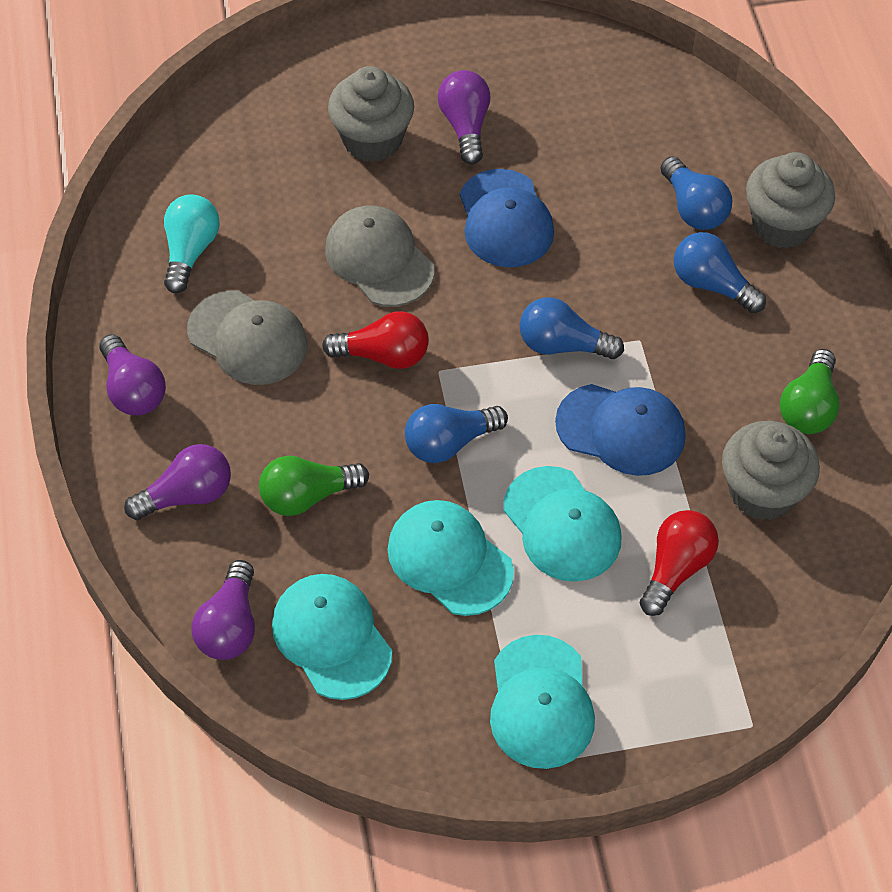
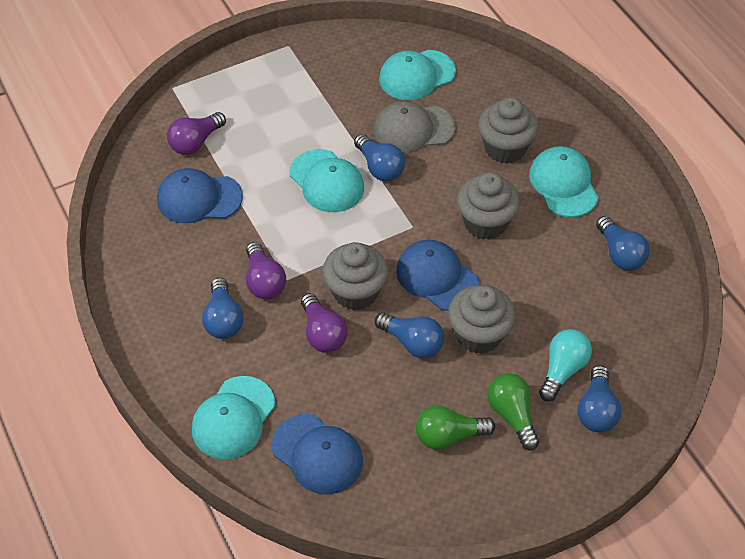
blue cap: 2 -> 3
blue light bulb: 4 -> 5
grey cap: 2 -> 1
grey cupcake: 3 -> 4
purple light bulb: 4 -> 3
red light bulb: 2 -> 0

